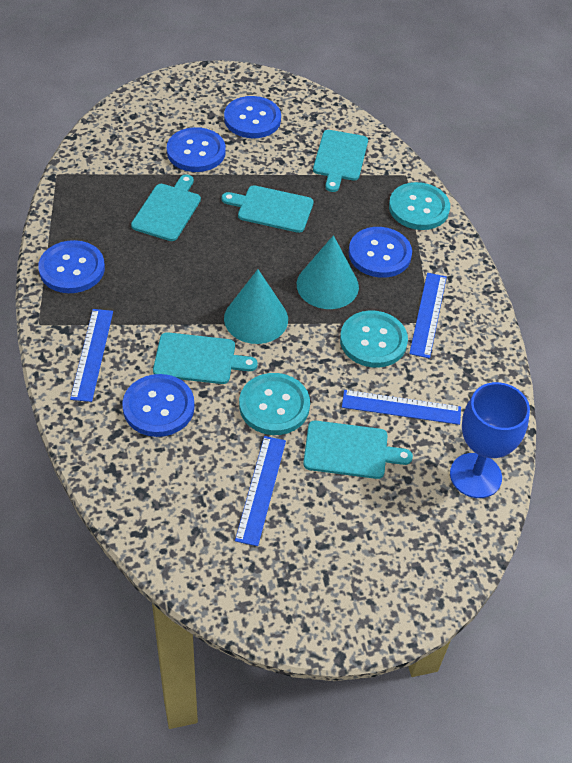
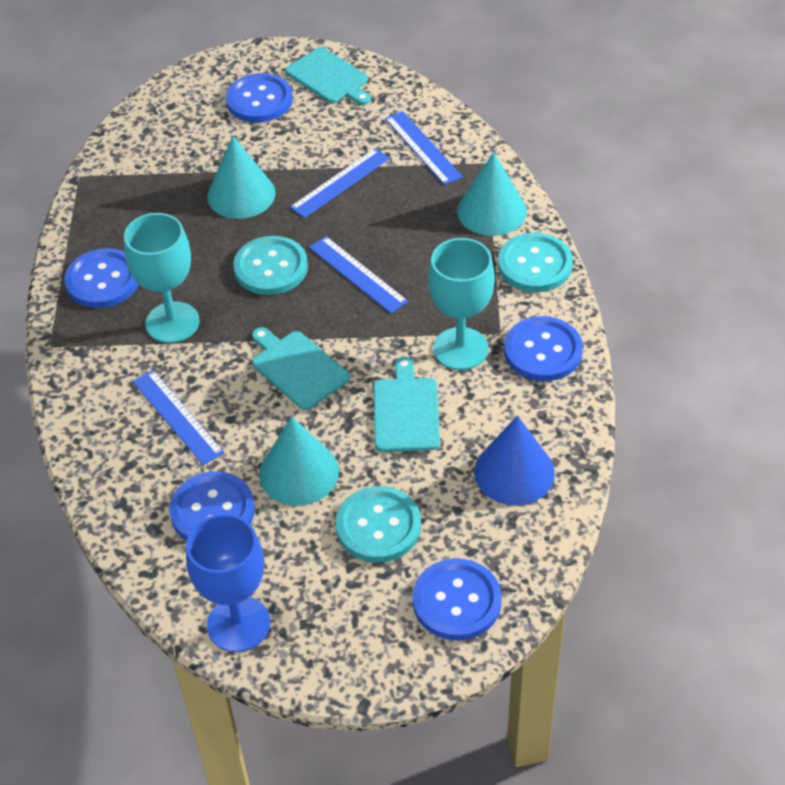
blue cone: 0 -> 1
turquoise cone: 2 -> 3
turquoise cutting board: 5 -> 3
turquoise goblet: 0 -> 2

